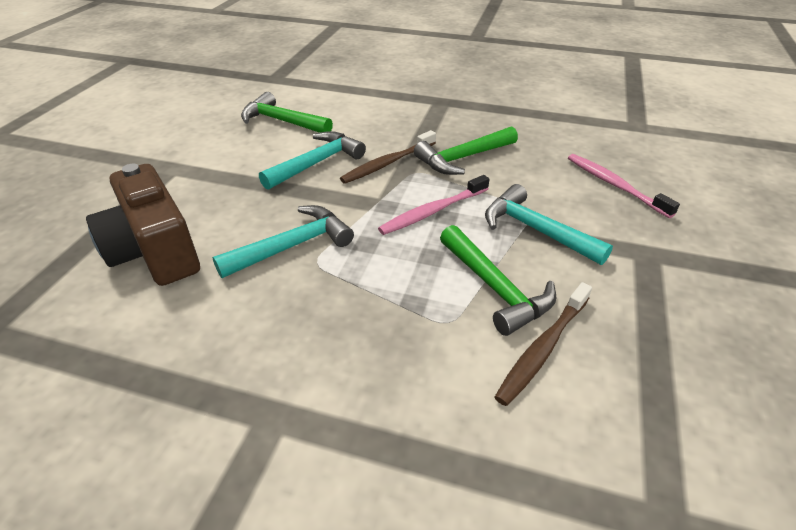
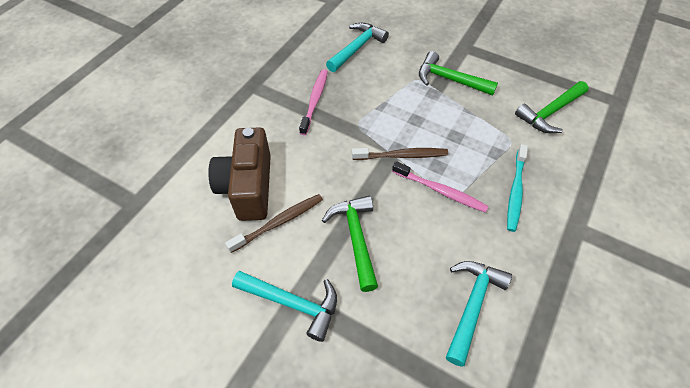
turquoise toothbrush: 0 -> 1

